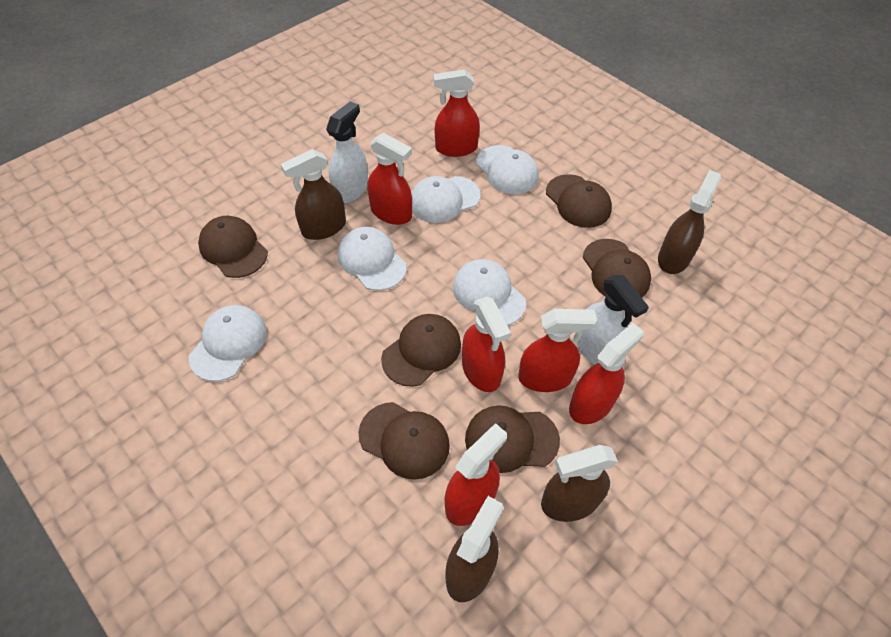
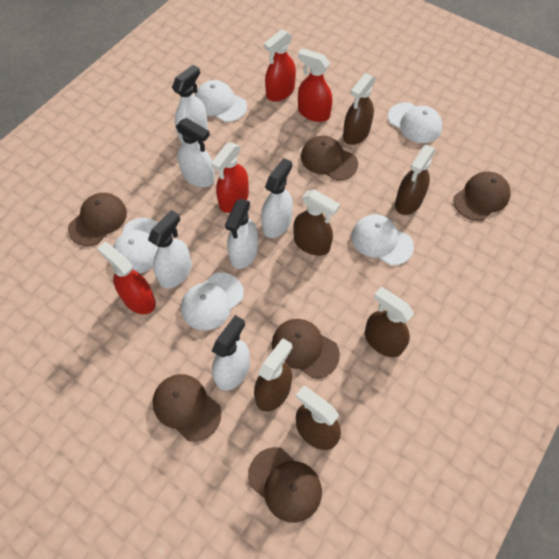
brown spray bottle: 4 -> 6
red spray bottle: 6 -> 4
white spray bottle: 2 -> 6

